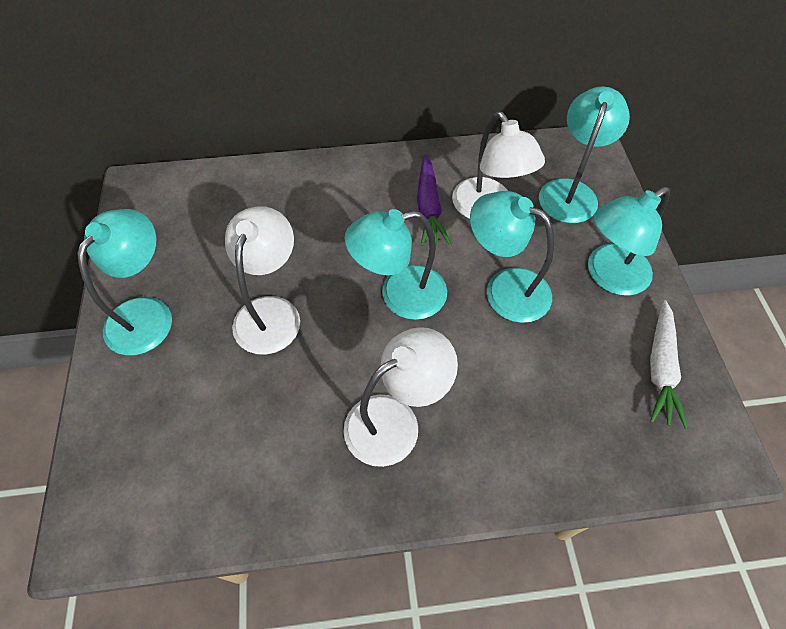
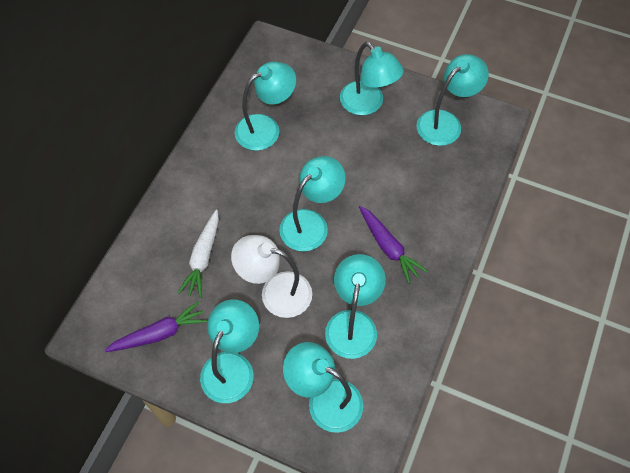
purple carrot: 1 -> 2
turquoise lamp: 5 -> 7
white lamp: 3 -> 1

